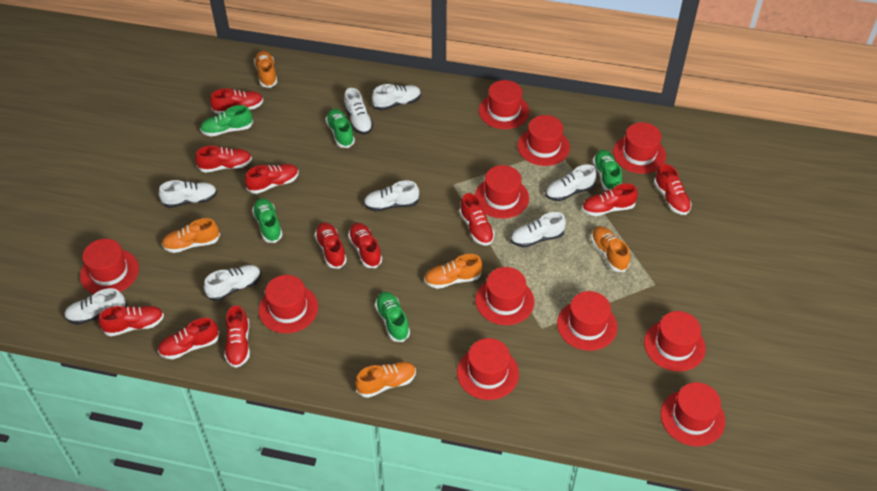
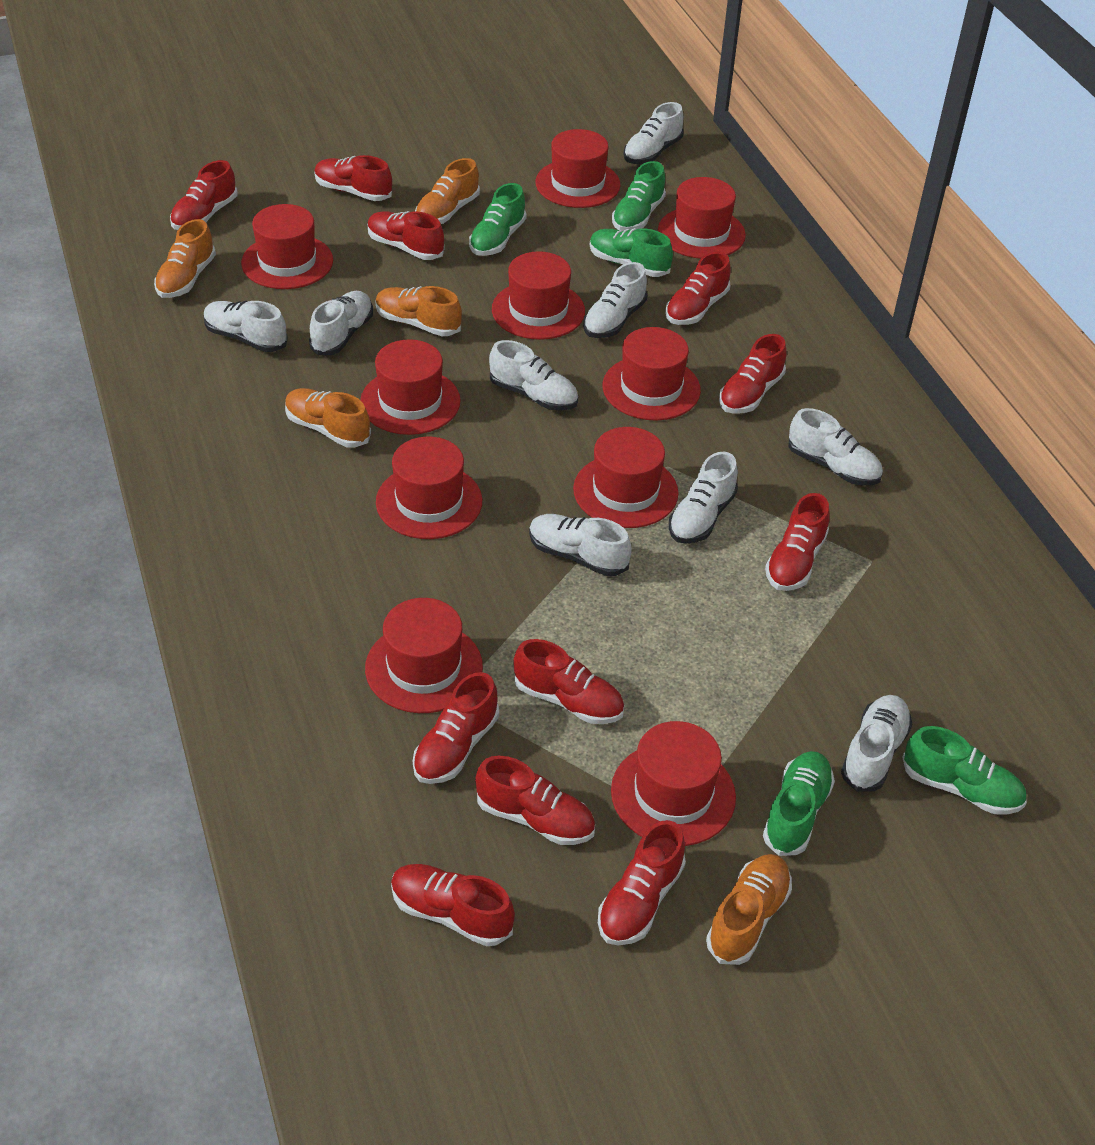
red hat: 11 -> 10
white shoe: 8 -> 9

